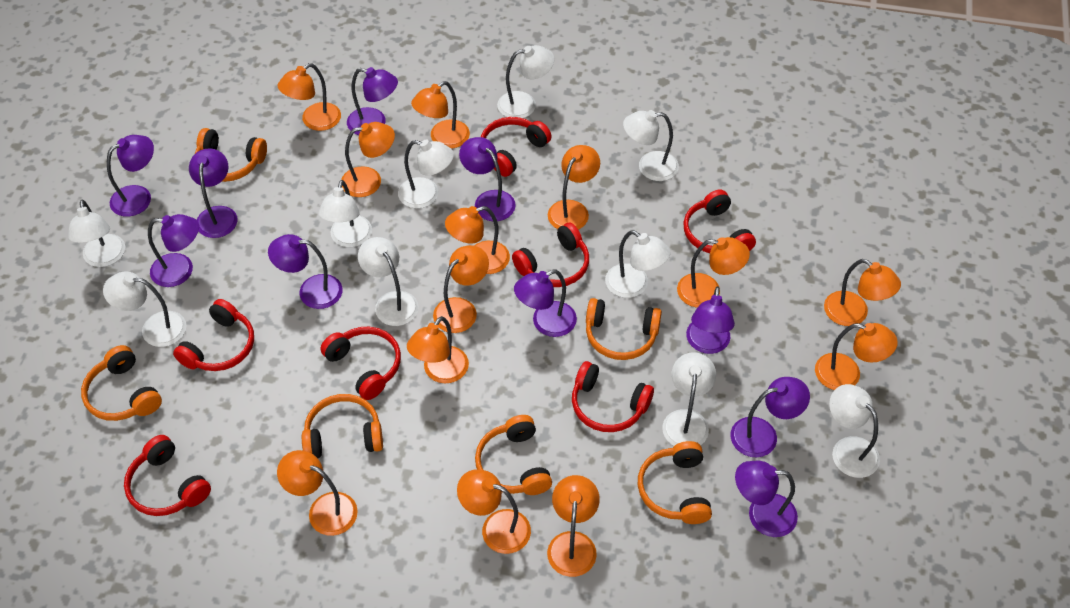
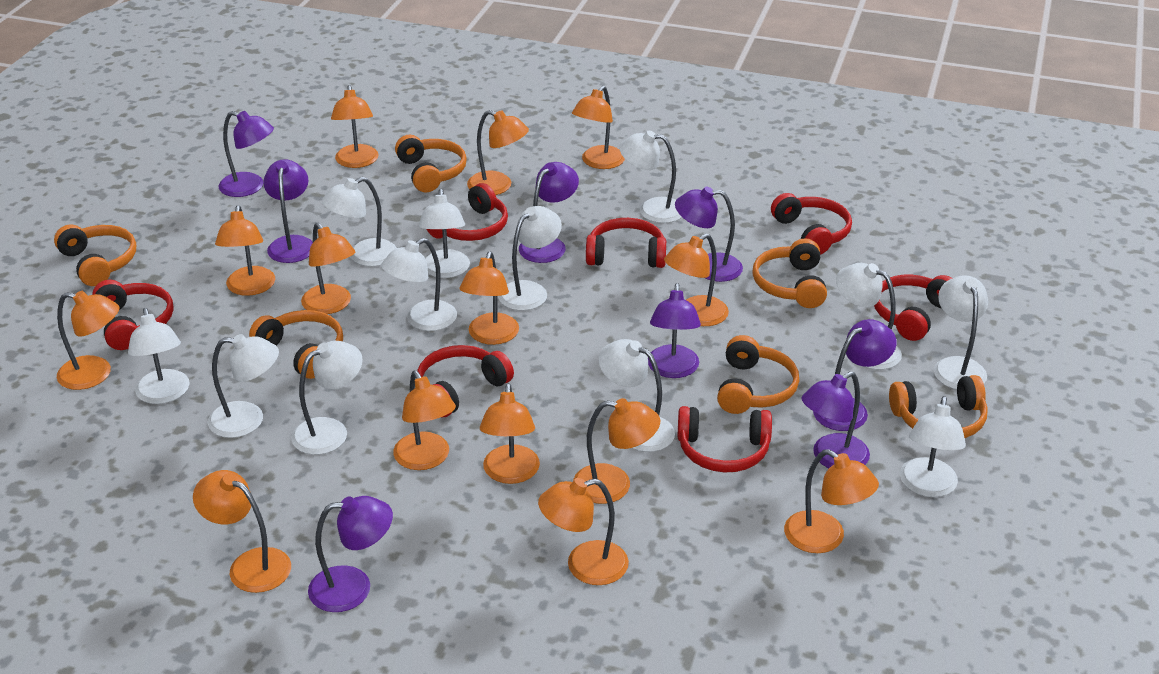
orange lamp: 13 -> 14
purple lamp: 10 -> 8
white lamp: 10 -> 12

